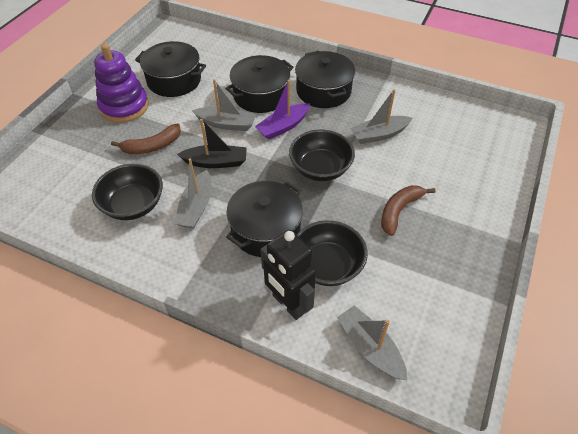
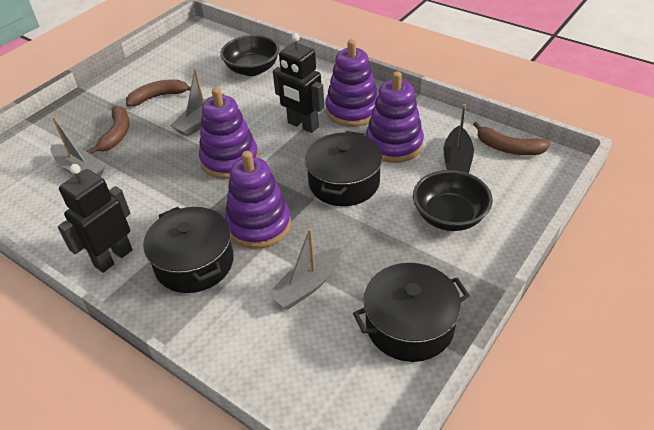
black bowl: 3 -> 2
black pot: 4 -> 3
black robot: 1 -> 2
brown banana: 2 -> 3
grey boat: 4 -> 3
purple boat: 1 -> 0
purple stacking toy: 1 -> 4

